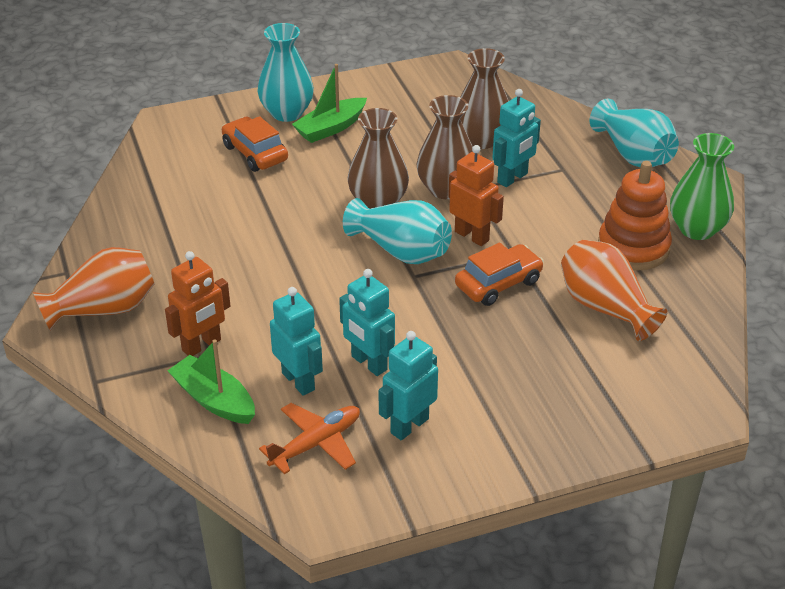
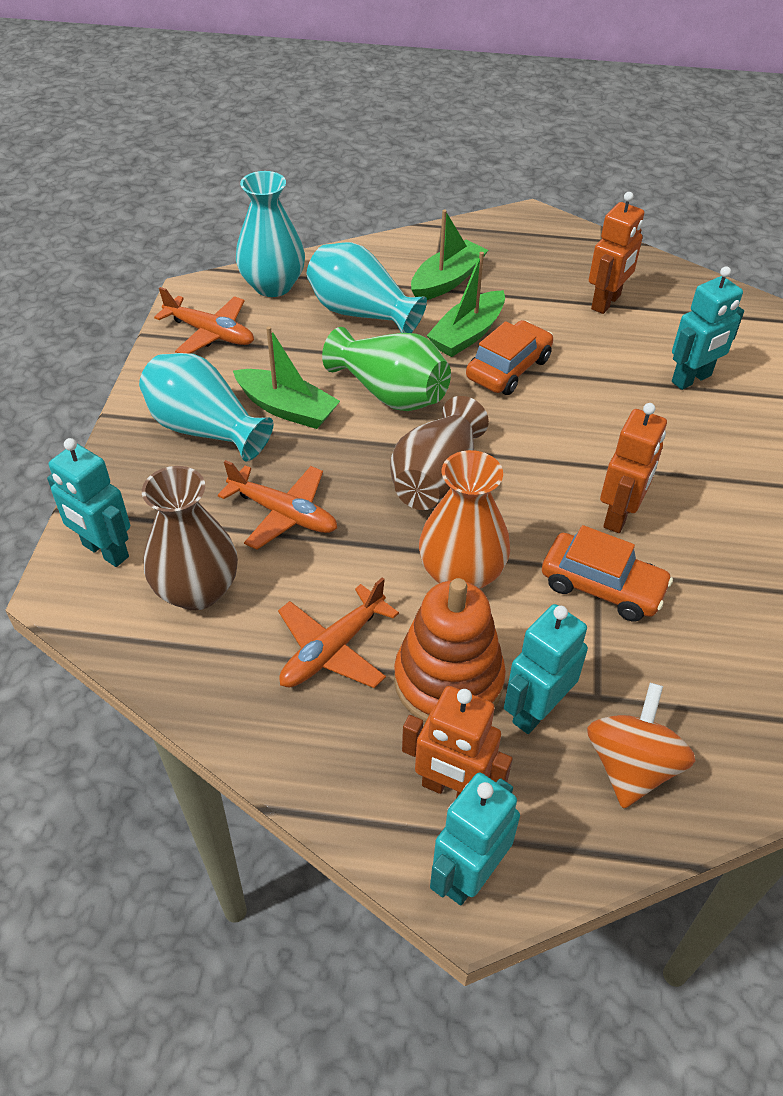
brown vase: 3 -> 2
green boat: 2 -> 3
orange plane: 1 -> 3
orange robot: 2 -> 3
orange spinning top: 0 -> 1
orange vase: 2 -> 1

